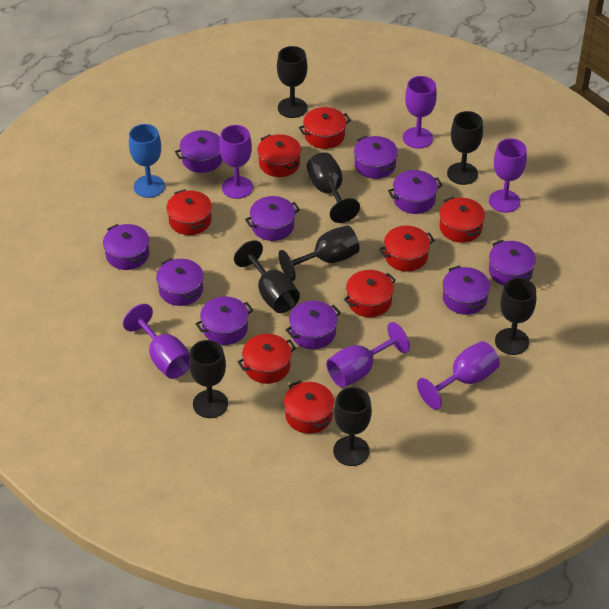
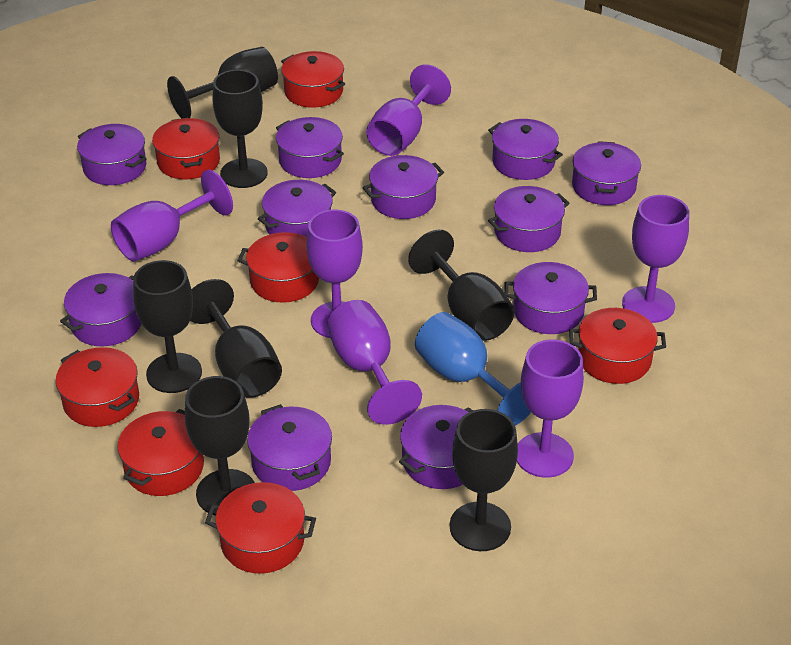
black goblet: 8 -> 7
purple pot: 10 -> 11
red pot: 8 -> 7

